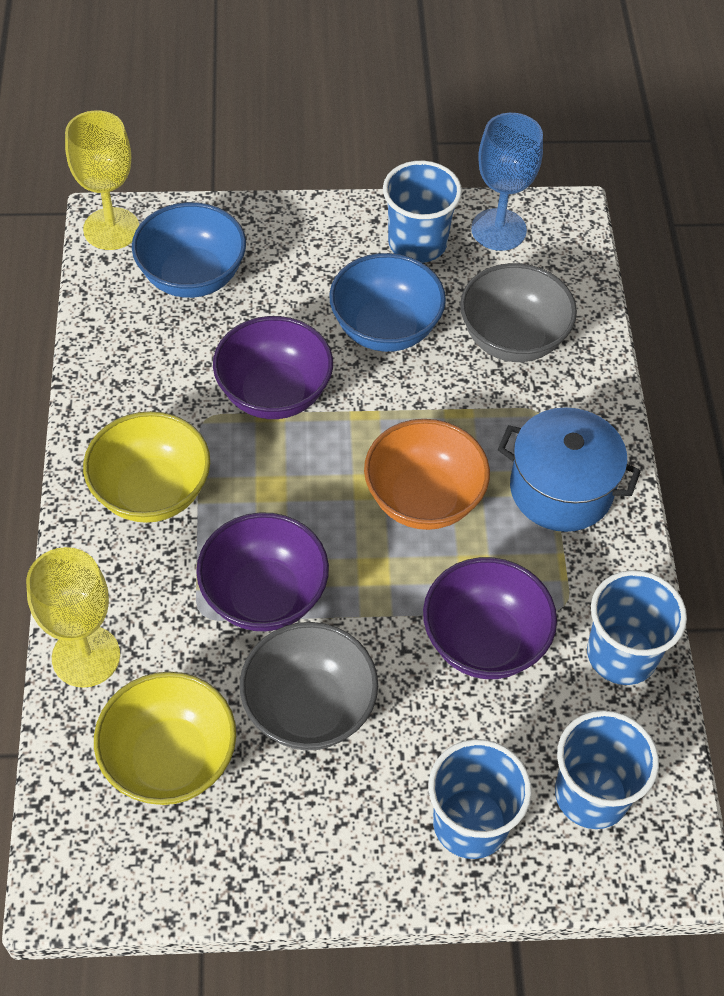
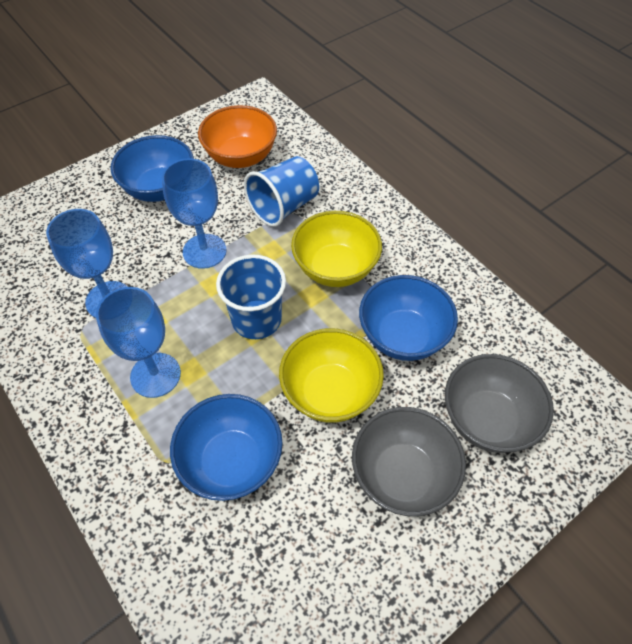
blue bowl: 2 -> 3
blue cup: 4 -> 2
blue goblet: 1 -> 3
blue pot: 1 -> 0
purple bowl: 3 -> 0
yellow goblet: 2 -> 0

